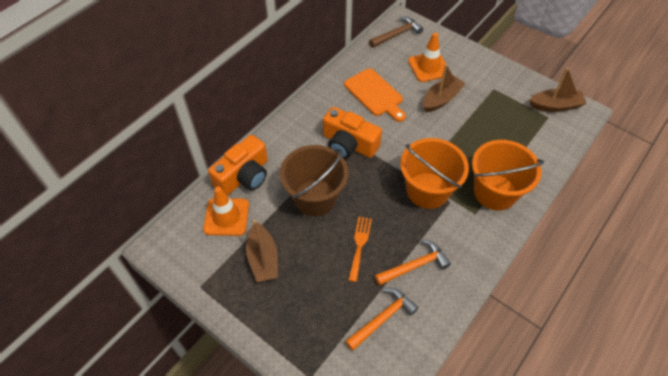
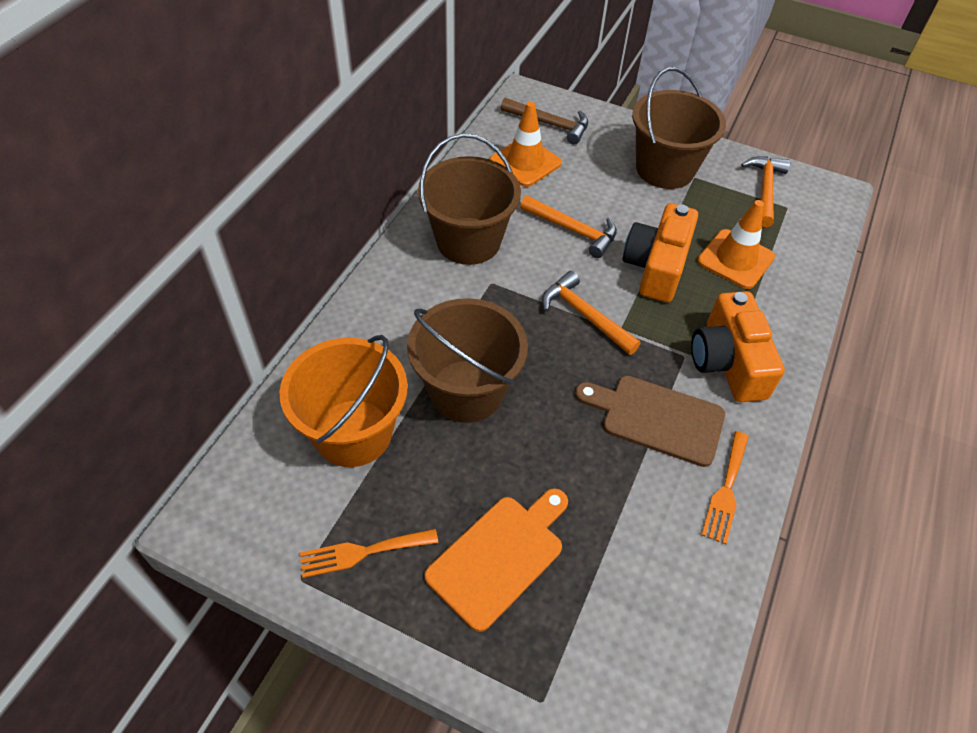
brown boat: 3 -> 0
brown bucket: 1 -> 3
brown cutting board: 0 -> 1
orange bucket: 2 -> 1
orange fork: 1 -> 2
orange hammer: 2 -> 3

